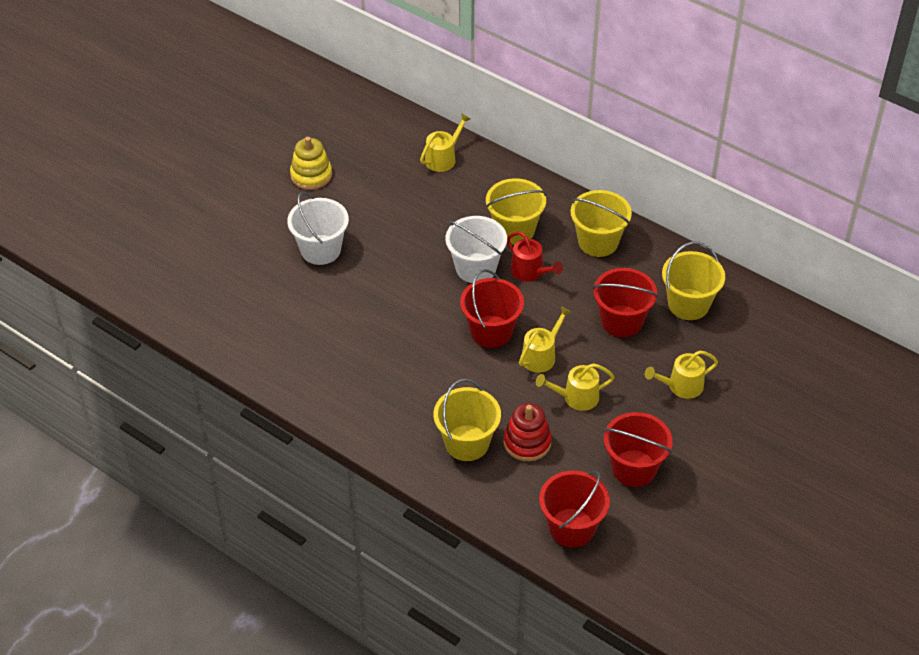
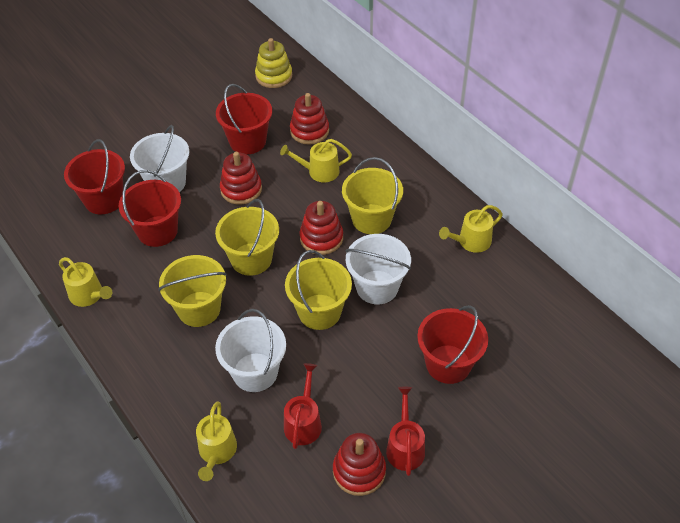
red stacking toy: 1 -> 4
red watering can: 1 -> 2
white bucket: 2 -> 3

